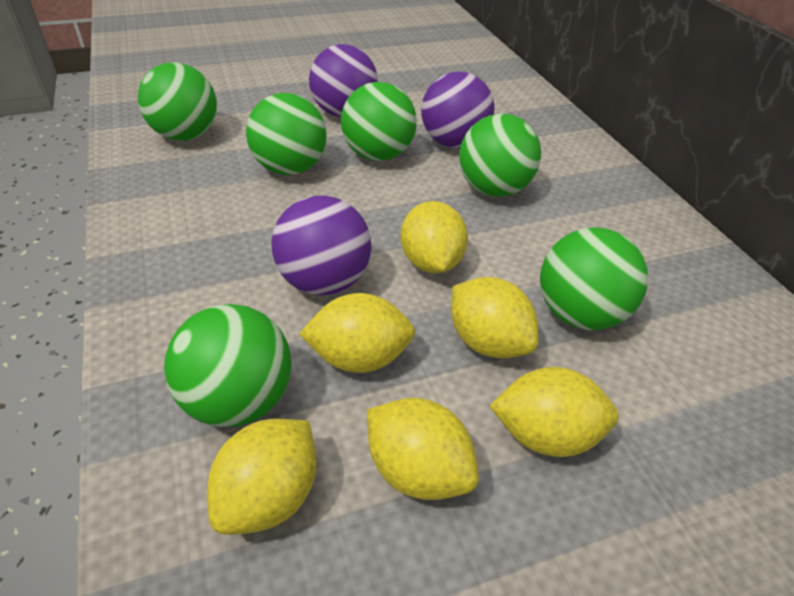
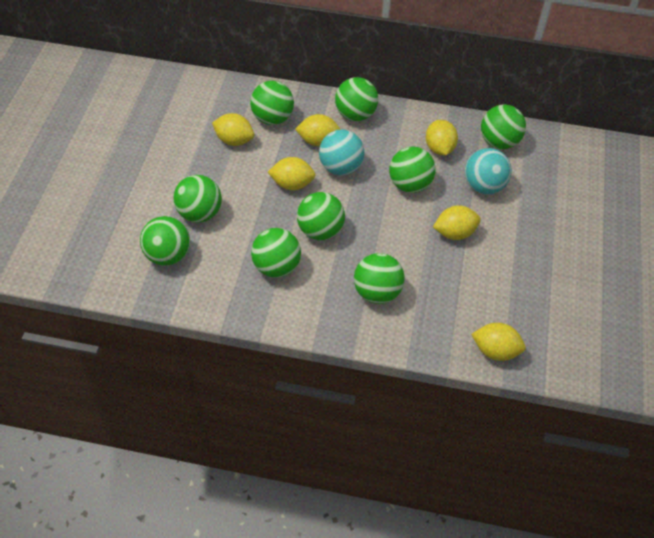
green ball: 6 -> 9
purple ball: 3 -> 0
turquoise ball: 0 -> 2

